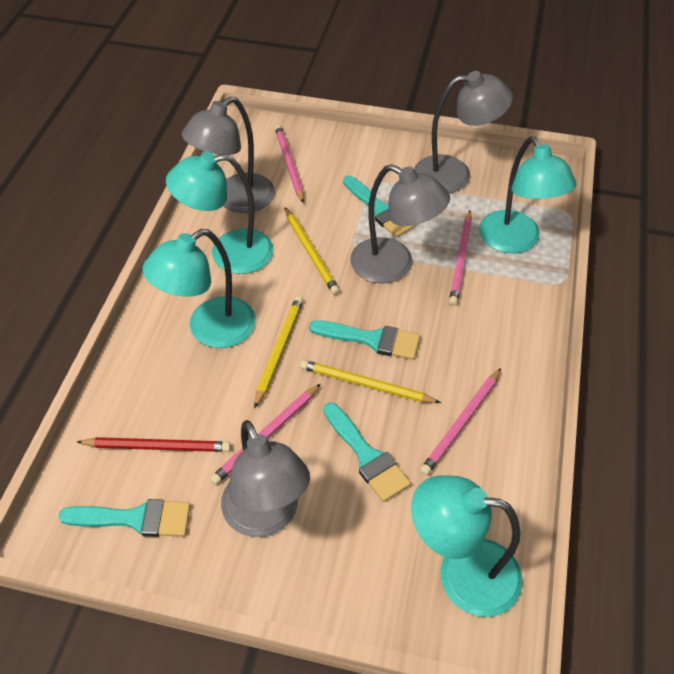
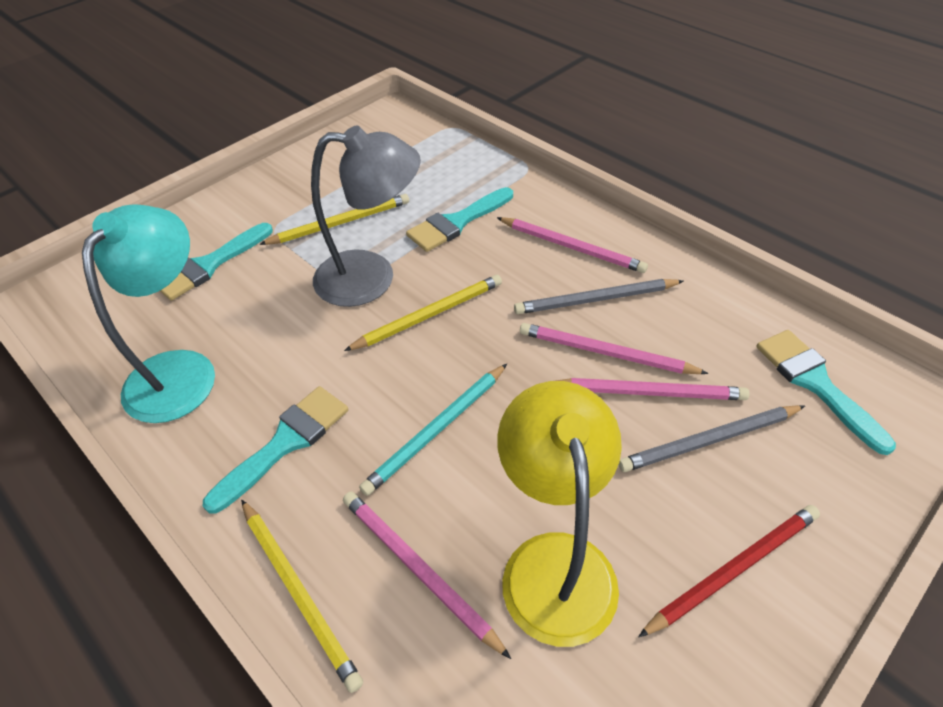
grey lamp: 4 -> 1
grey pencil: 0 -> 2
turquoise lamp: 4 -> 1
turquoise pencil: 0 -> 1
yellow lamp: 0 -> 1

